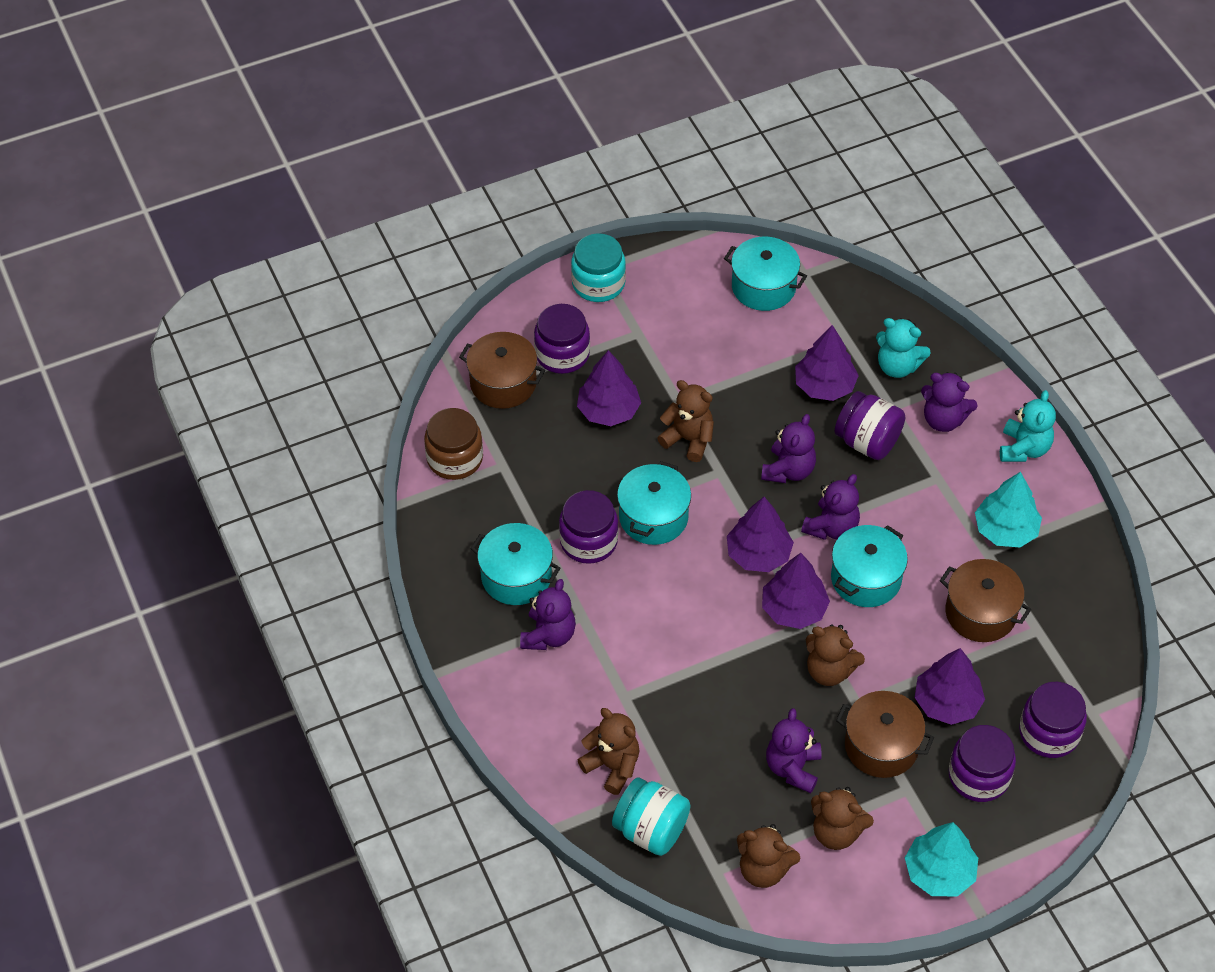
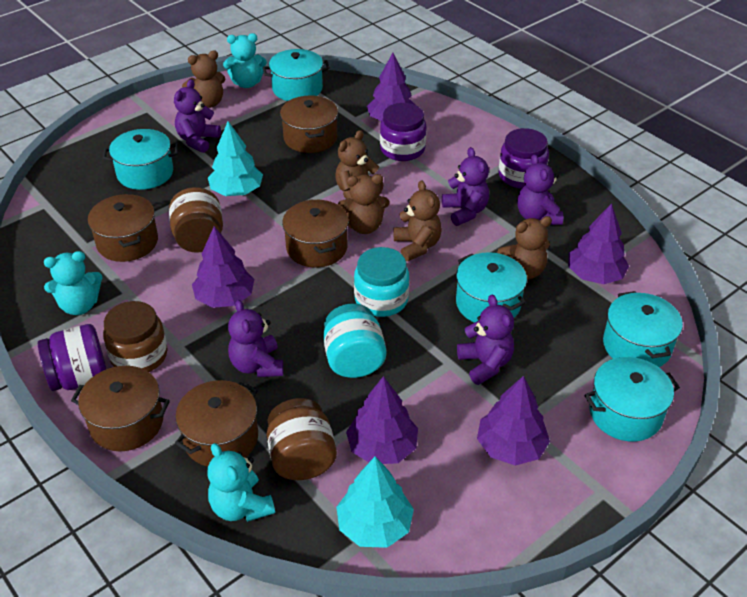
brown jar: 1 -> 3
brown pot: 3 -> 5
purple jar: 5 -> 3
turquoise pot: 4 -> 5
turquoise teddy bear: 2 -> 3

